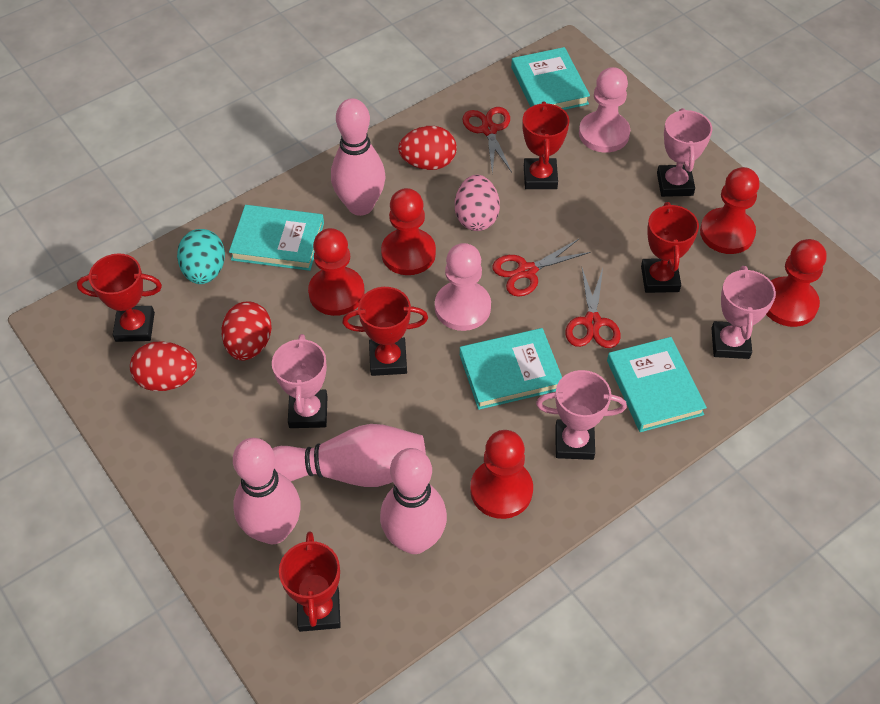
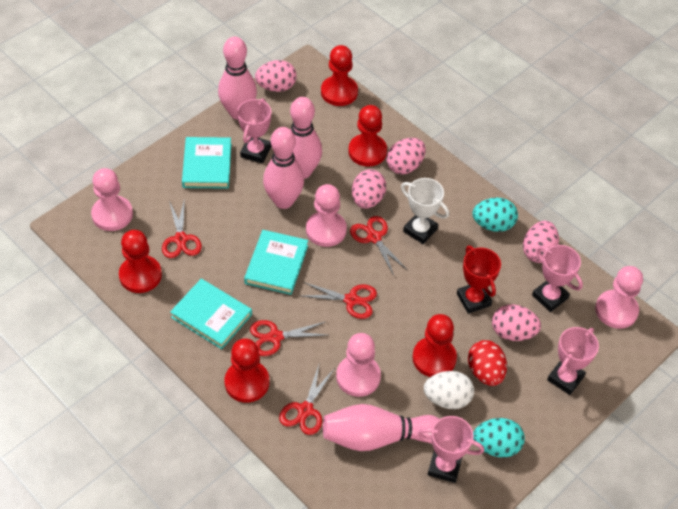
pink egg: 1 -> 5
pink pawn: 2 -> 4
red egg: 3 -> 1
red scissors: 3 -> 5
red trophy: 5 -> 1
turquoise book: 4 -> 3
turquoise egg: 1 -> 2
white egg: 0 -> 1
white trophy: 0 -> 1

